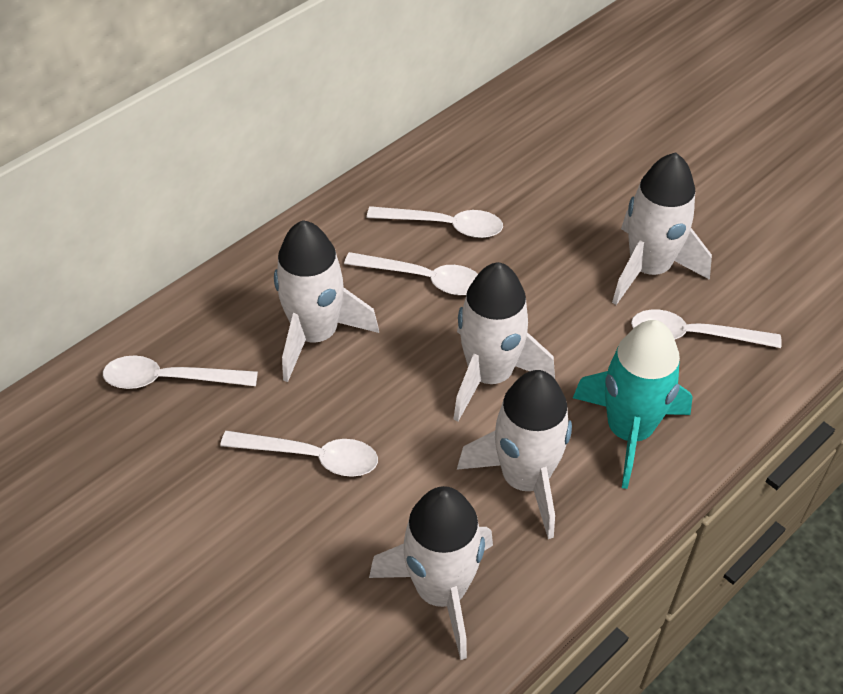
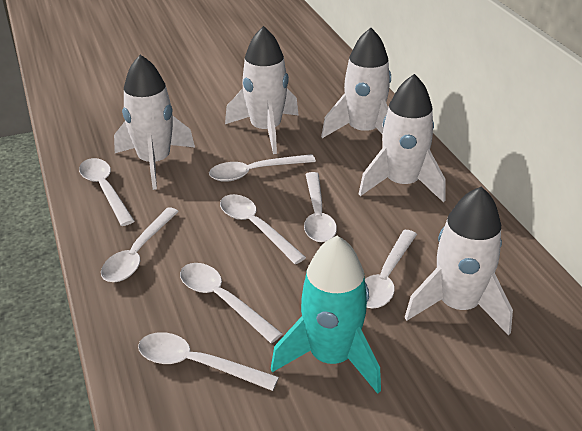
white spoon: 5 -> 8

